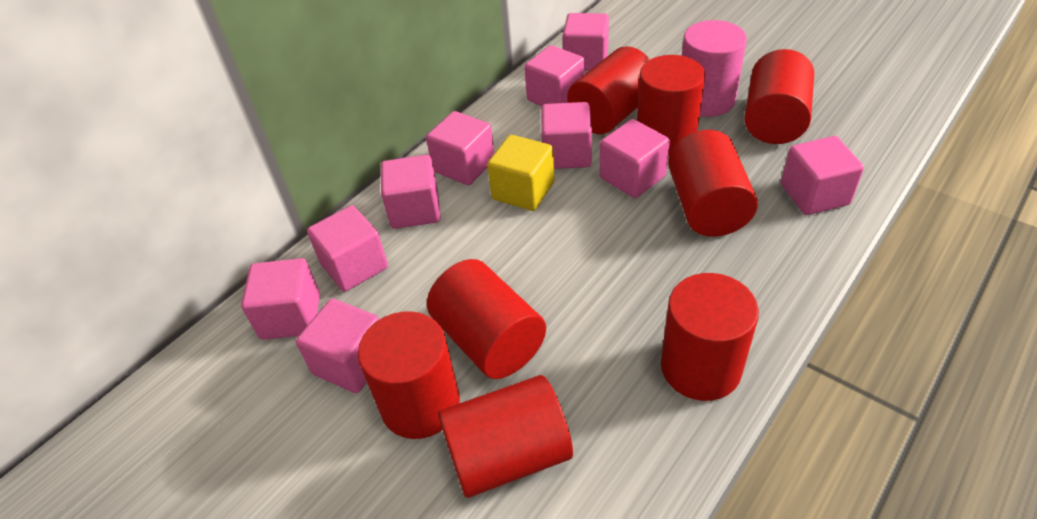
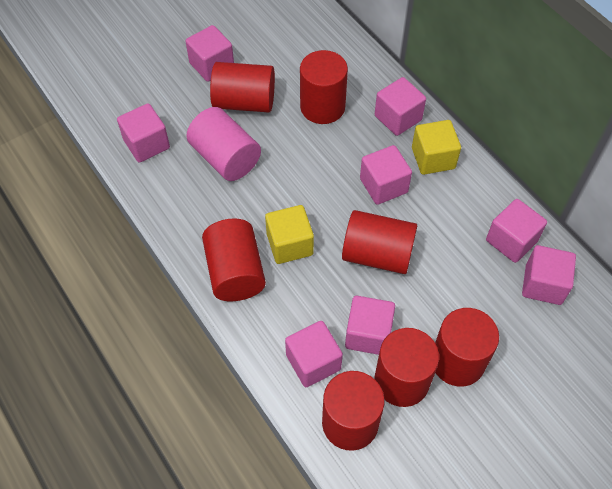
pink cube: 10 -> 8
red cylinder: 8 -> 7
yellow cube: 1 -> 2

